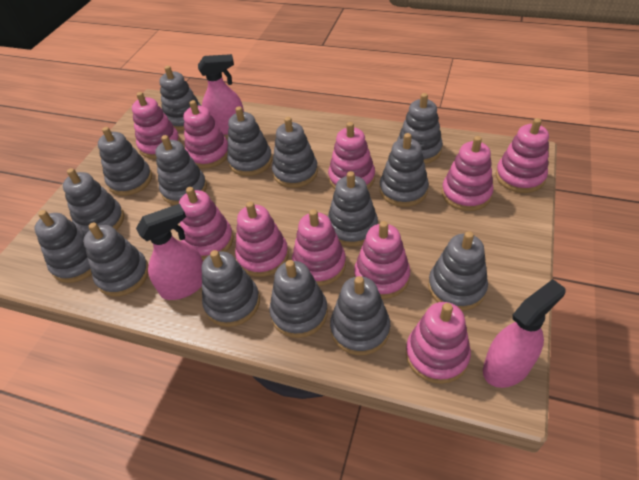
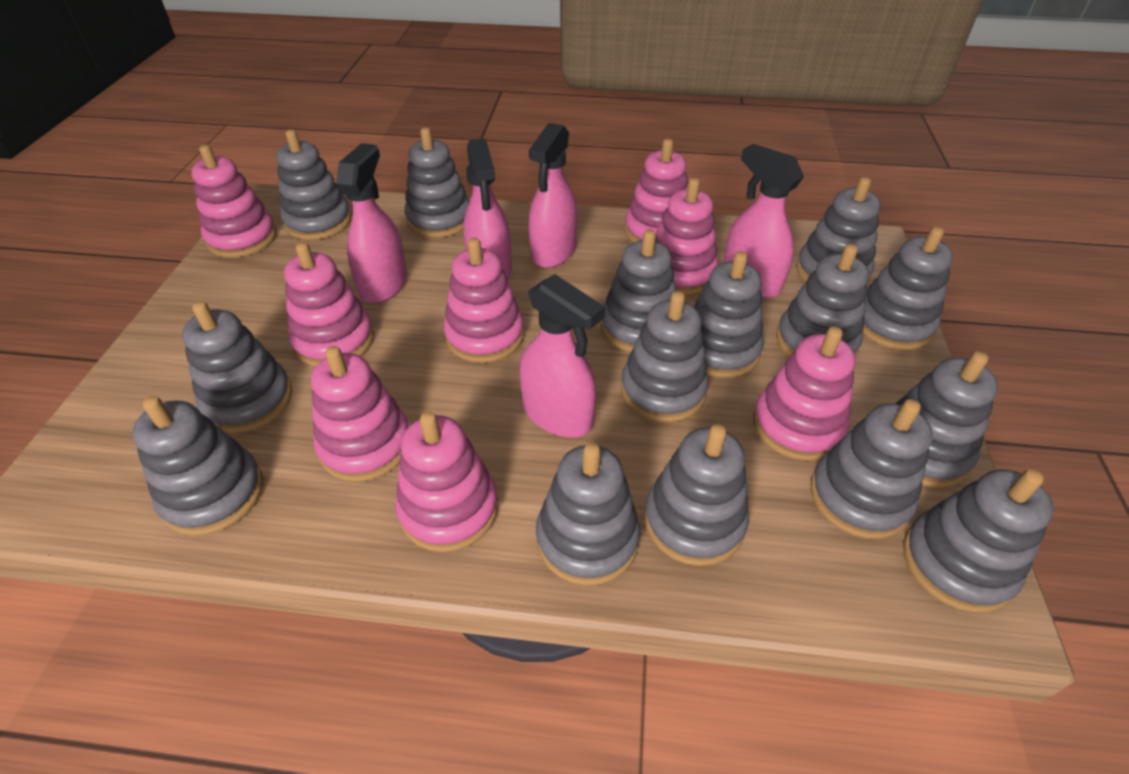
pink spray bottle: 3 -> 5
pink stacking toy: 10 -> 8

